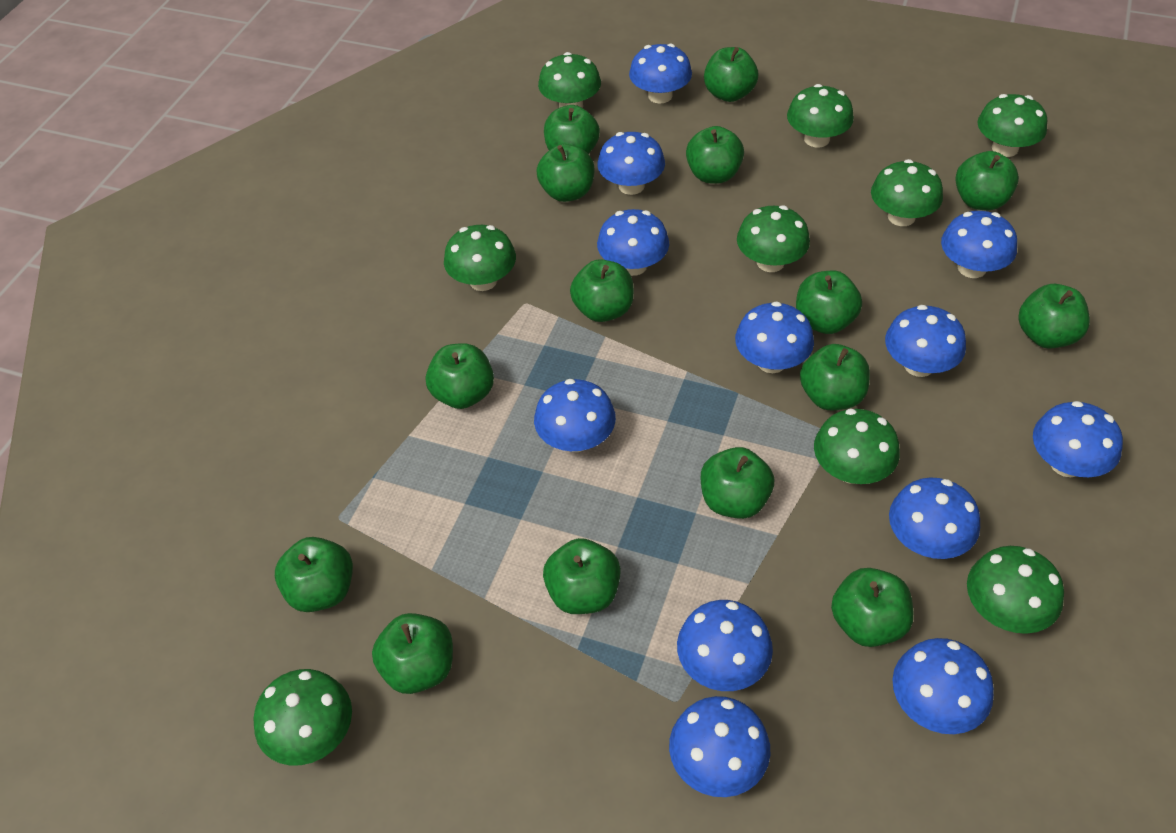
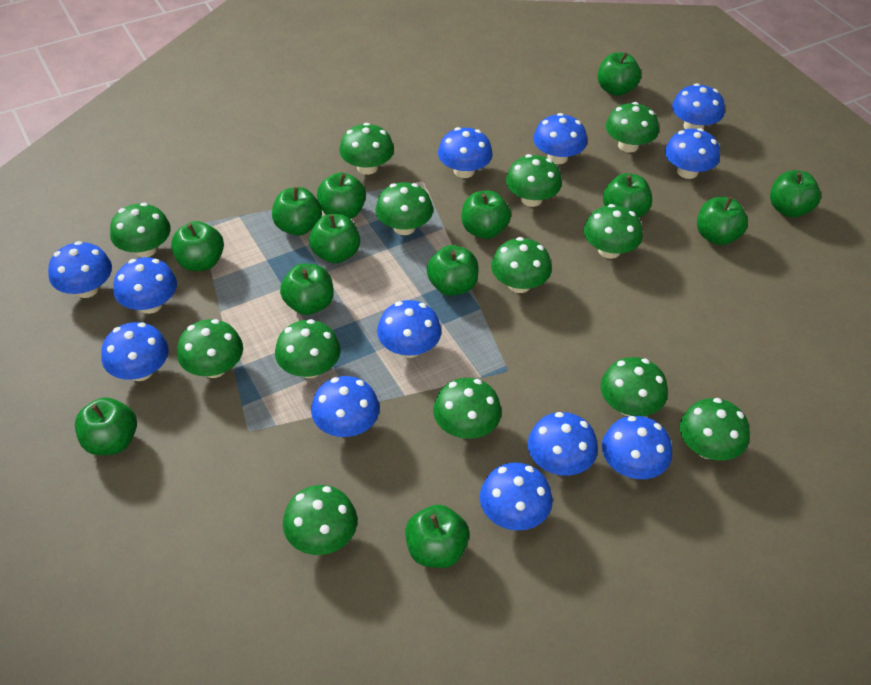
green apple: 15 -> 13
green mushroom: 9 -> 13

